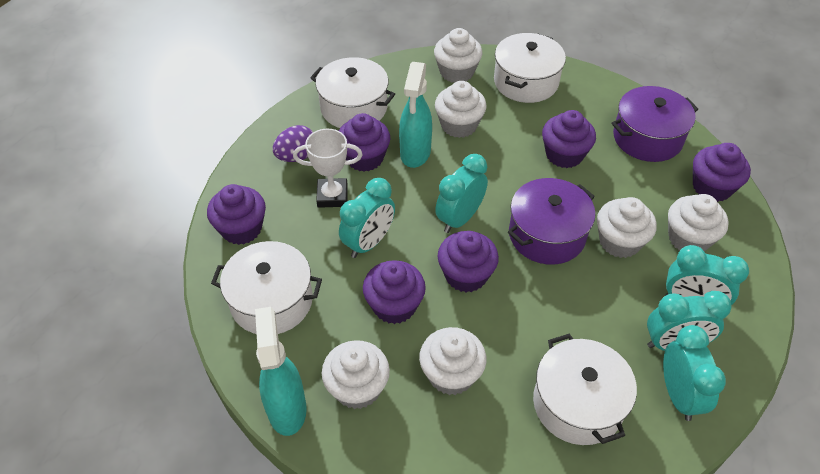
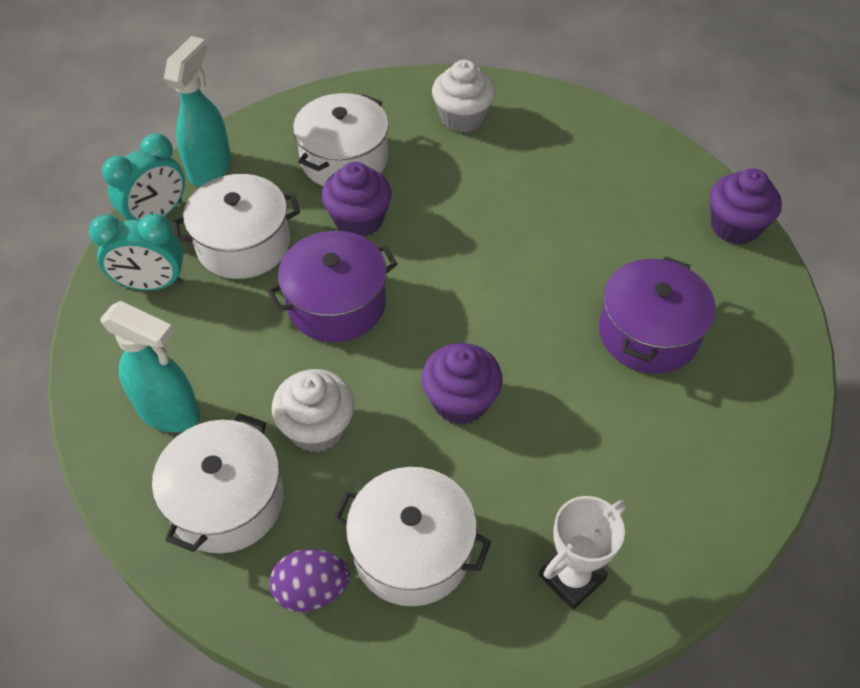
purple cupcake: 6 -> 3
turquoise clock: 5 -> 2
white cupcake: 6 -> 2

